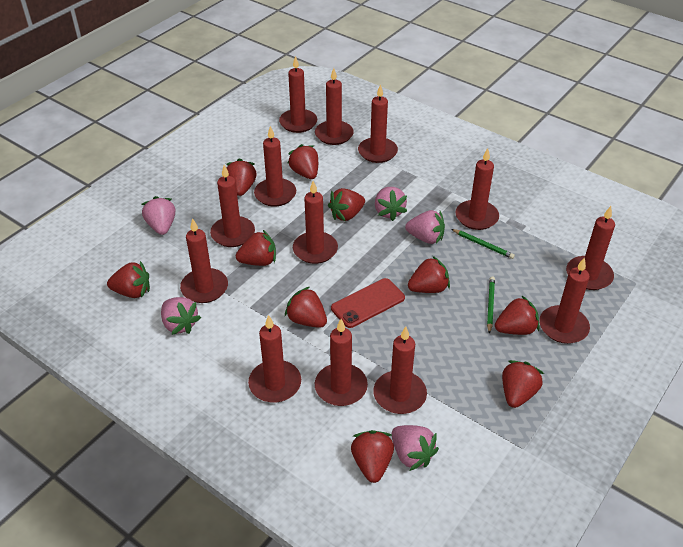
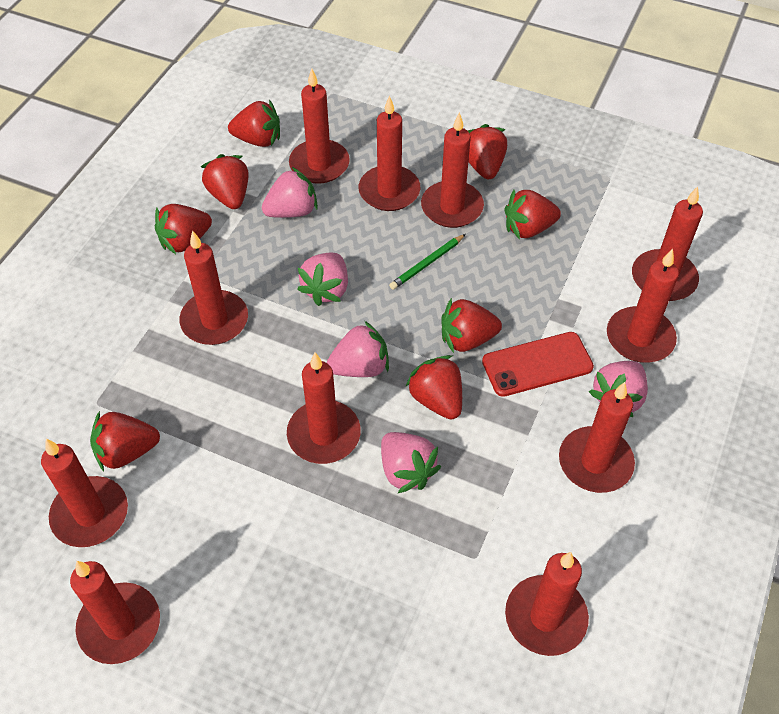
green pencil: 2 -> 1
red candle: 13 -> 11
red strawberry: 10 -> 8

